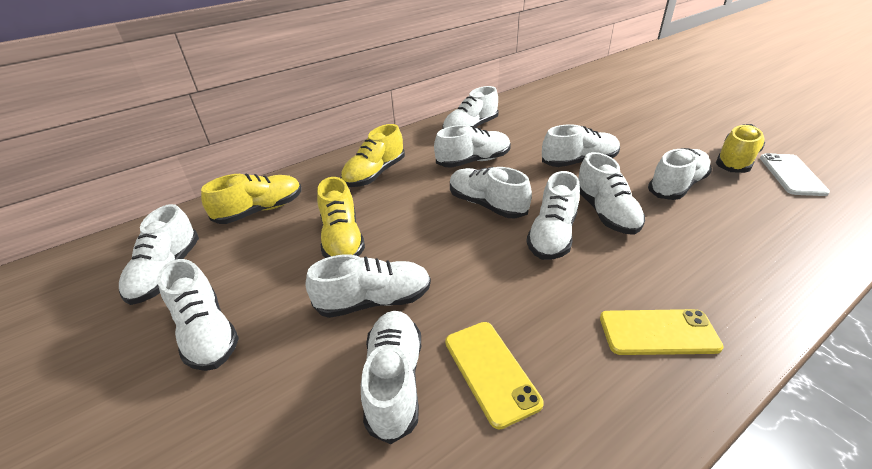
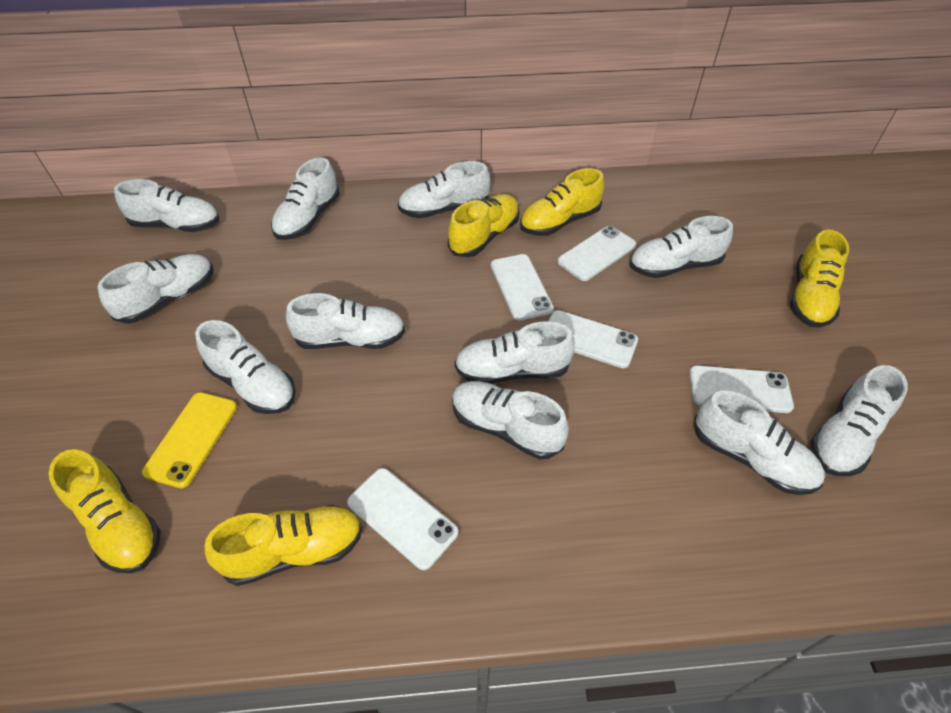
white phone: 1 -> 5
yellow phone: 2 -> 1
yellow shoe: 4 -> 5

